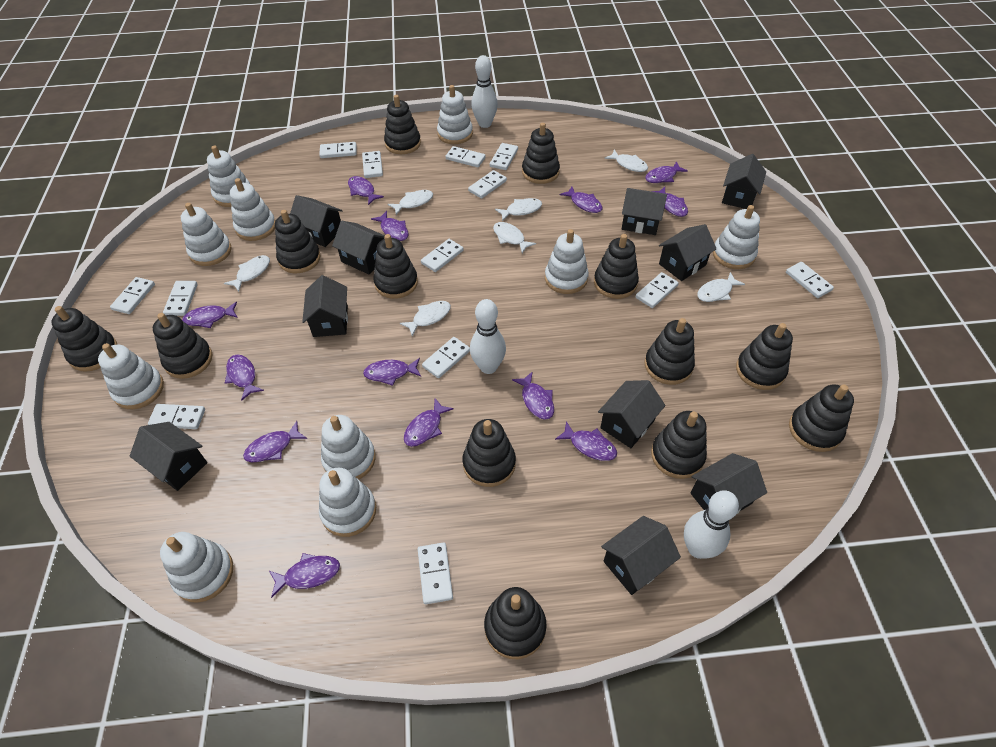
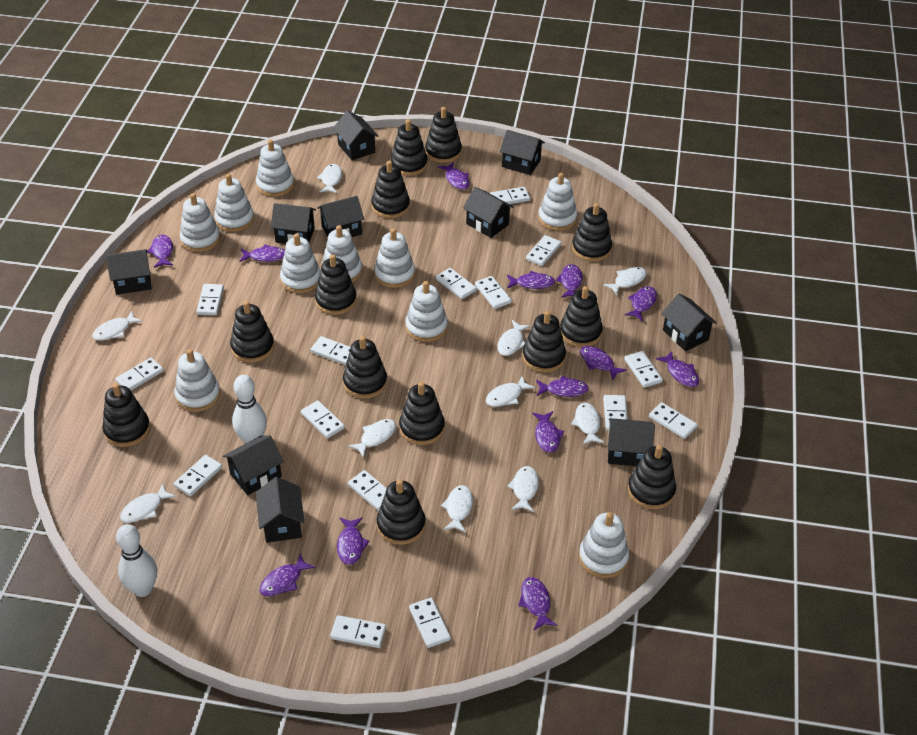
white bowling pin: 3 -> 2
white domino: 13 -> 15
white fish: 7 -> 10

